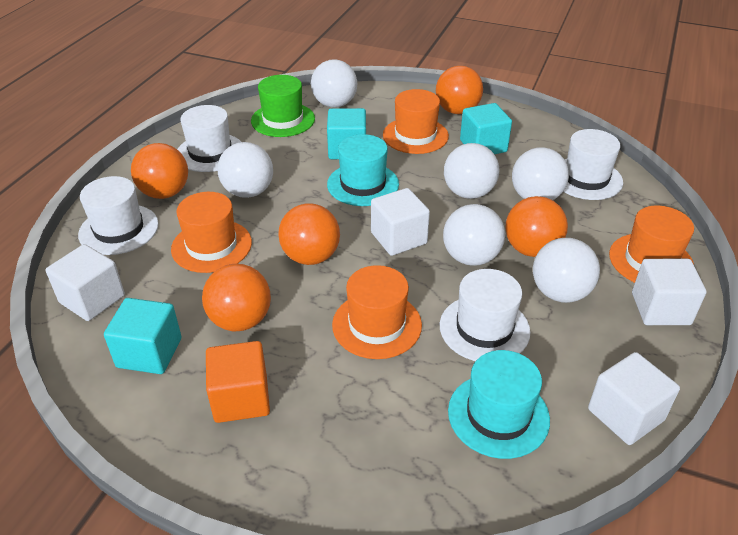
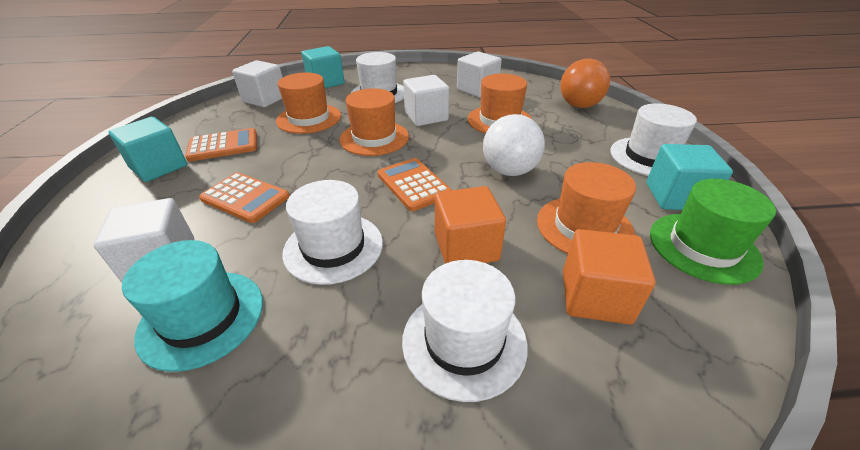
orange ball: 5 -> 1
orange calculator: 0 -> 3
orange cube: 1 -> 2
turquoise hat: 2 -> 1
white ball: 6 -> 1

